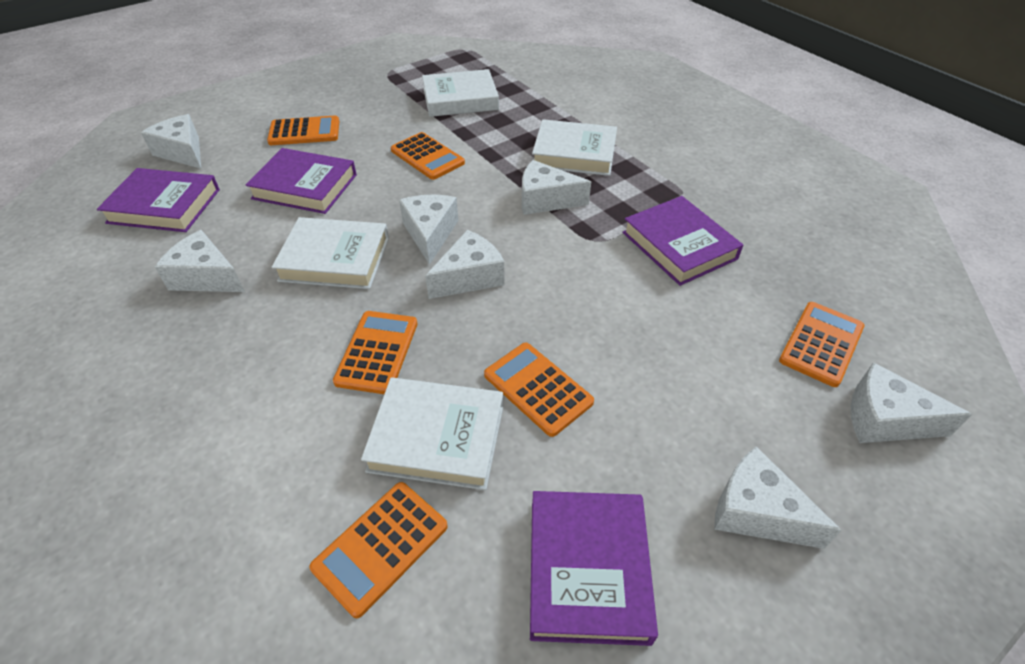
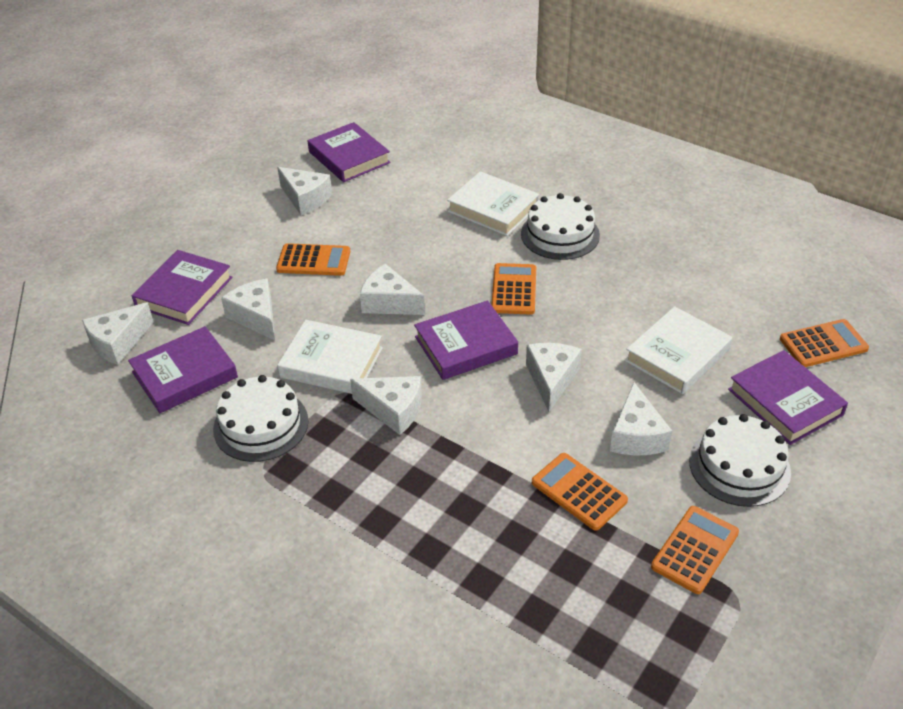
orange calculator: 6 -> 5
purple book: 4 -> 5
white book: 4 -> 3
white cake: 0 -> 3

